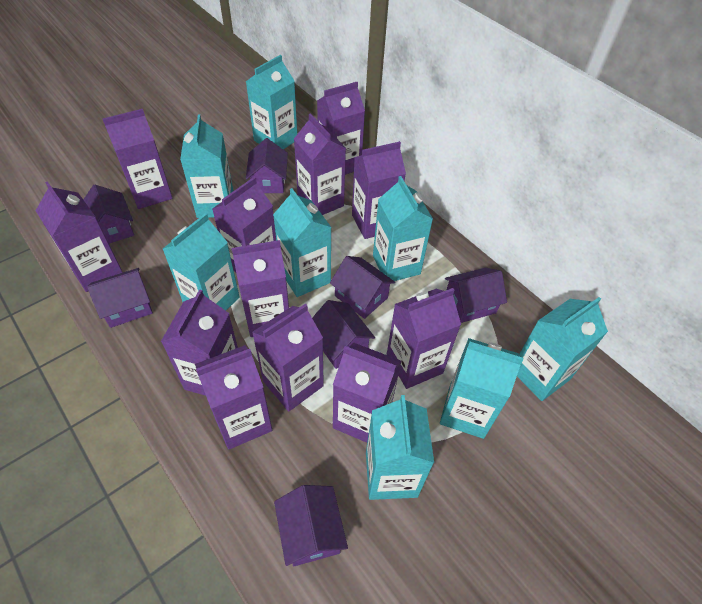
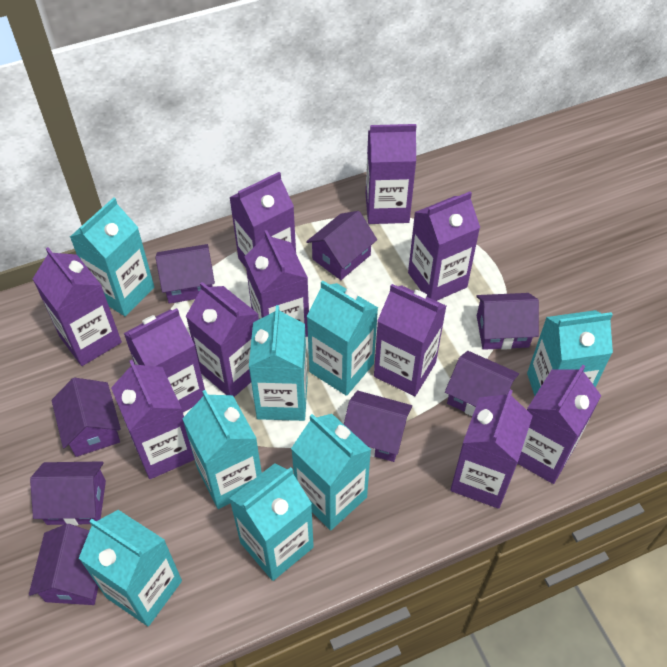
purple carton: 12 -> 11
purple house: 7 -> 8

